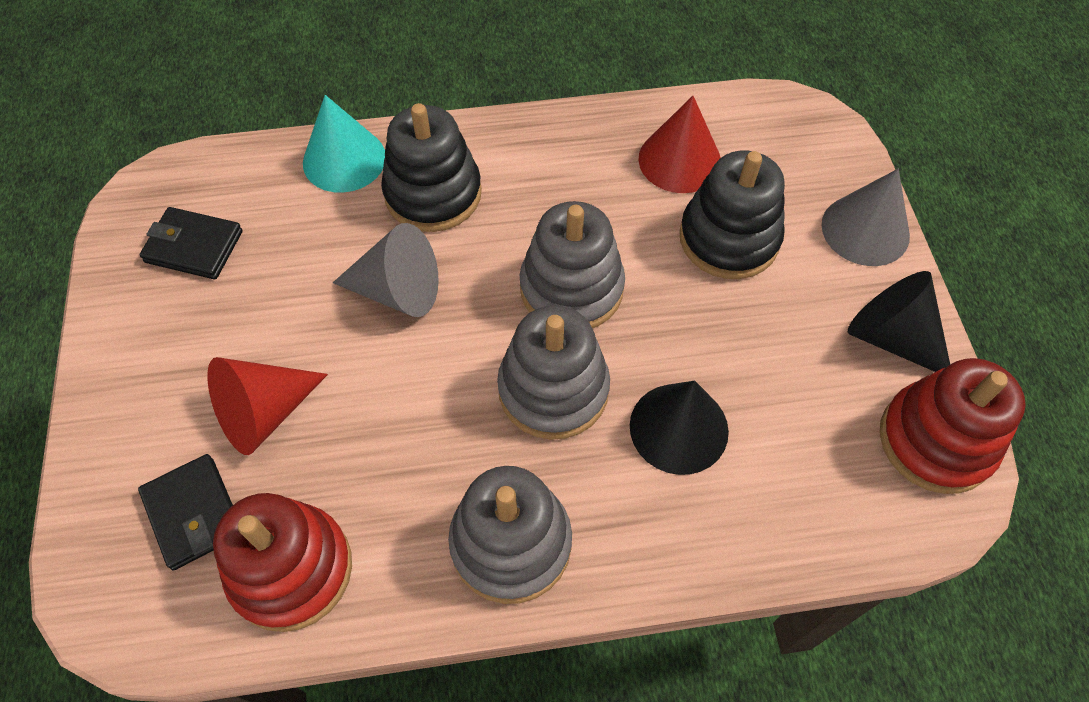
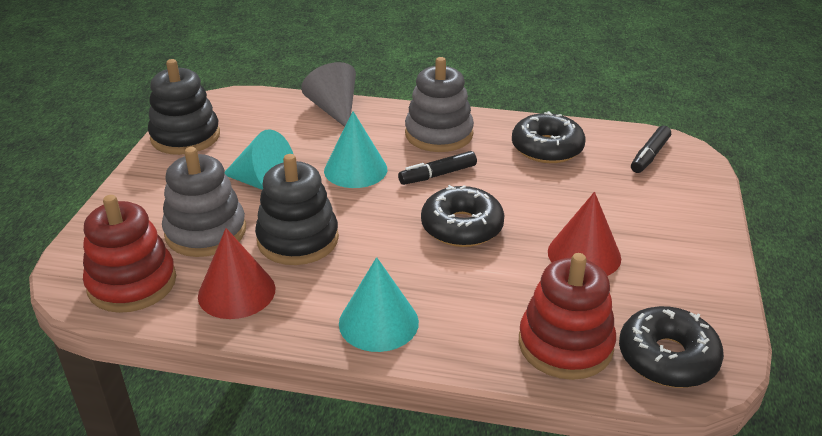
black cone: 2 -> 0
black donut: 0 -> 3
black marker: 0 -> 2
black wallet: 2 -> 0
grey cone: 2 -> 1
grey stacking toy: 3 -> 2
turquoise cone: 1 -> 3

